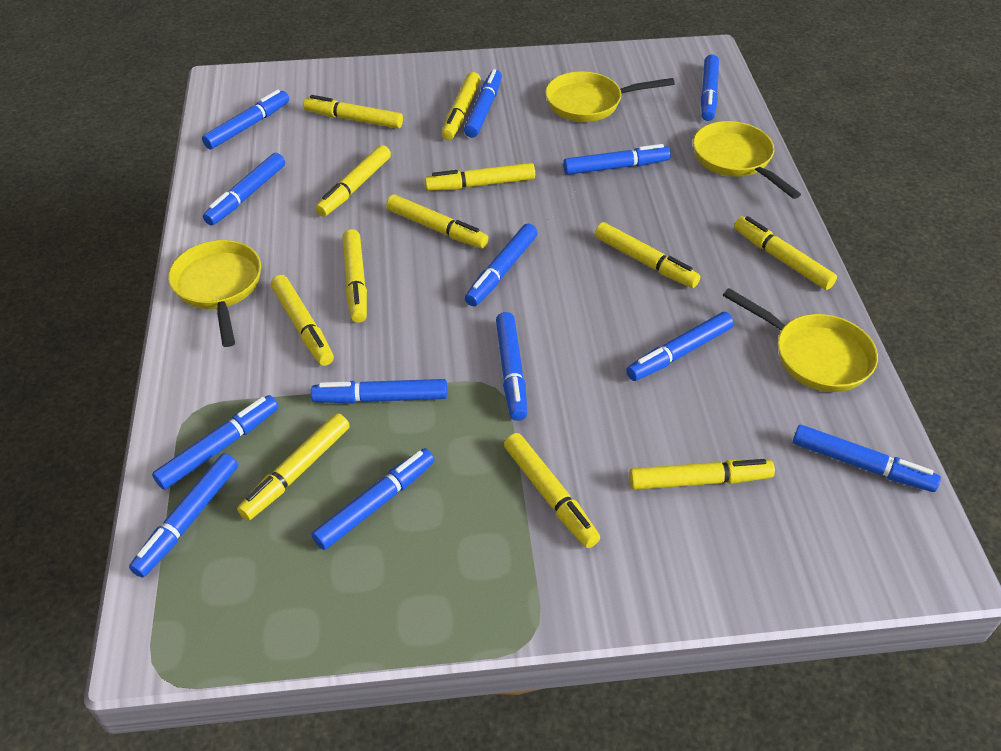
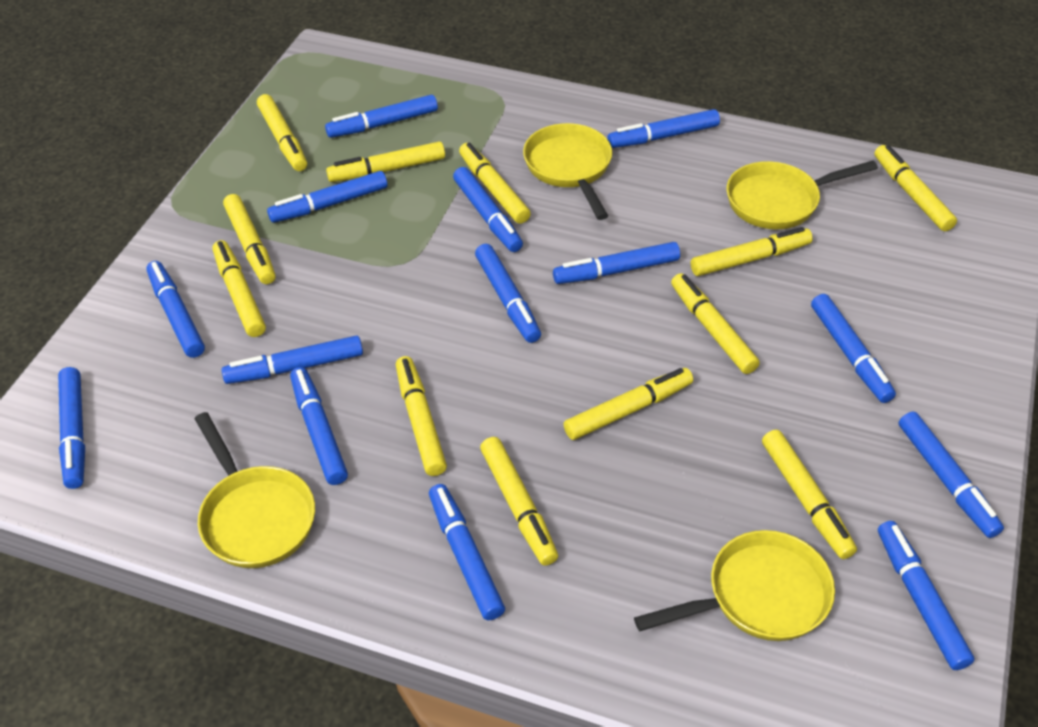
blue marker: 13 -> 14

